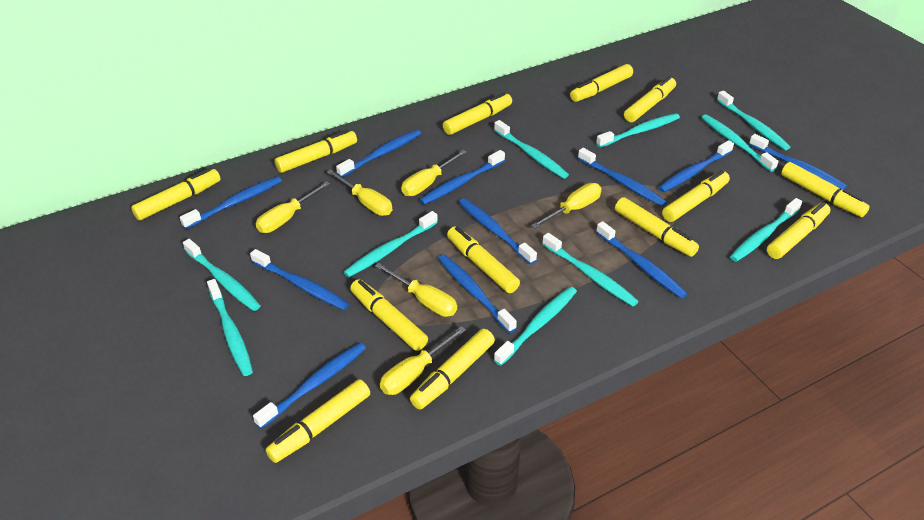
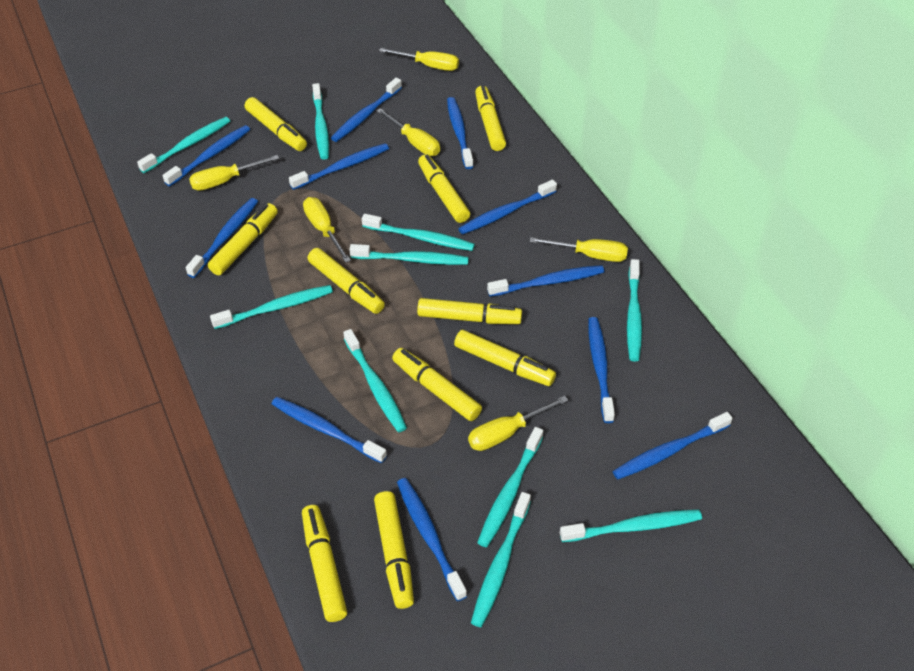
yellow marker: 13 -> 10

